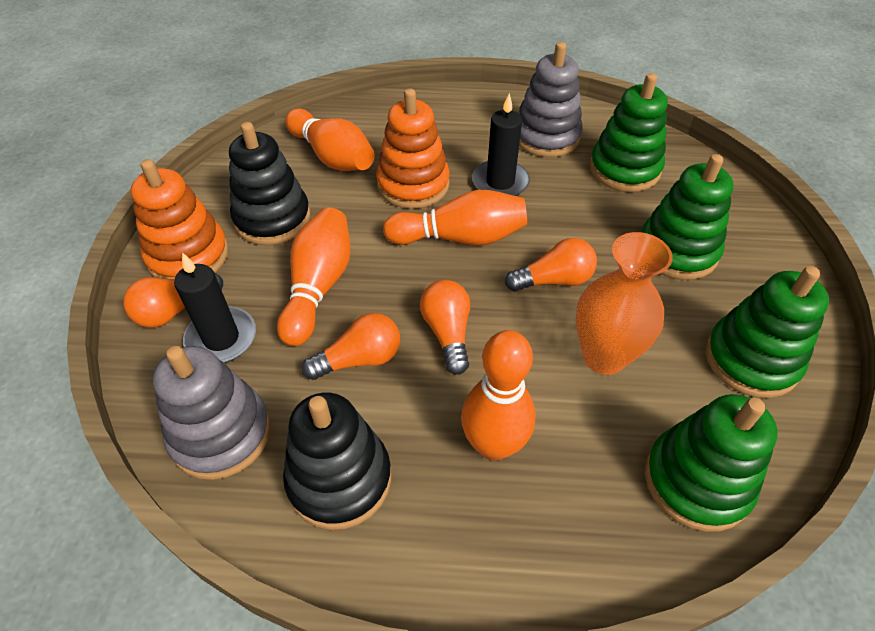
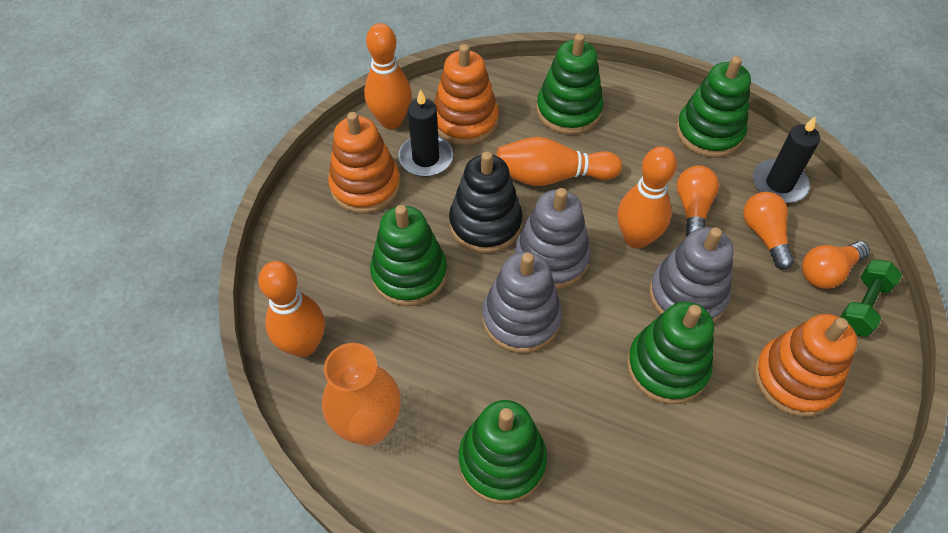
black stacking toy: 2 -> 1
green dumbbell: 0 -> 1
green stacking toy: 4 -> 5
grey stacking toy: 2 -> 3
orange light bulb: 4 -> 3
orange stacking toy: 2 -> 3

